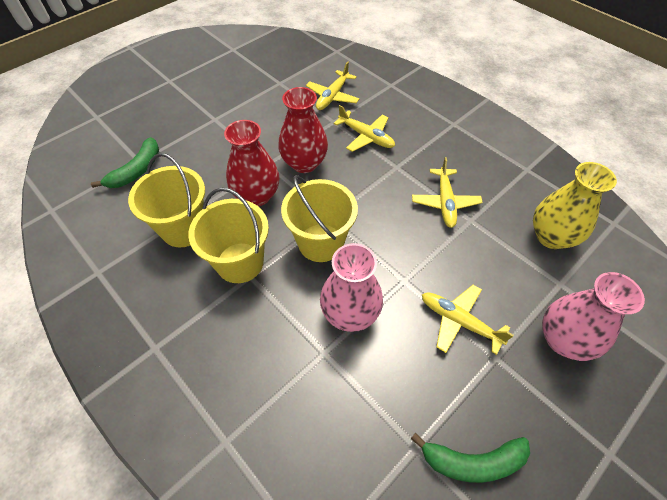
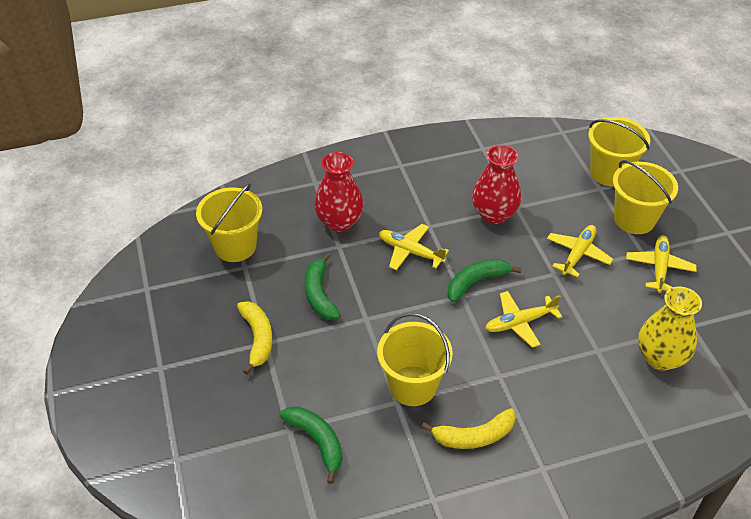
green banana: 2 -> 3
pink vase: 2 -> 0
yellow banana: 0 -> 2
yellow bucket: 3 -> 4

